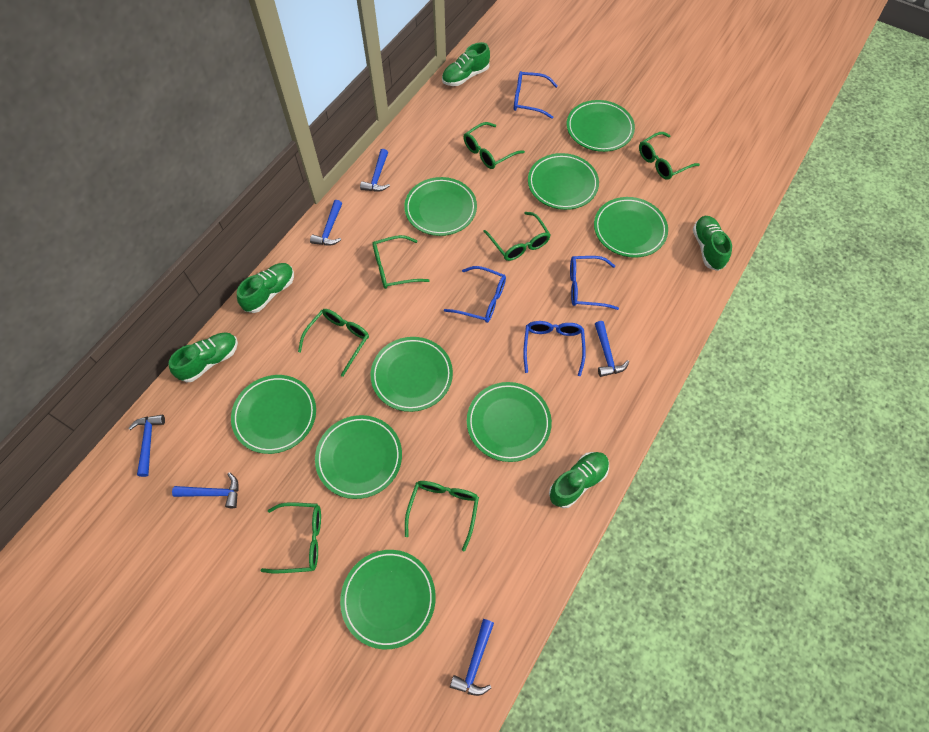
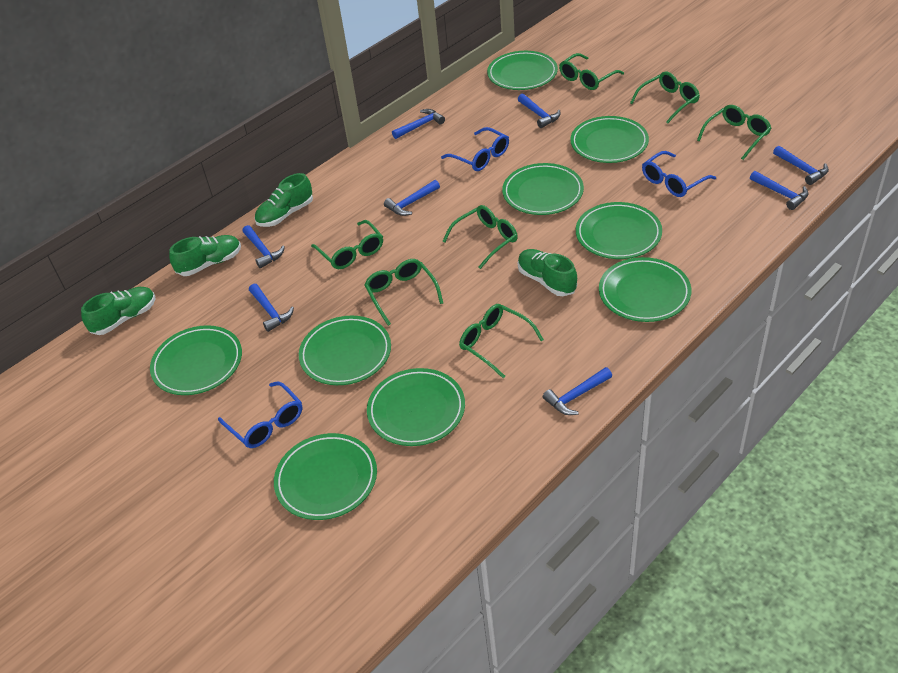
blue glasses: 4 -> 3
blue hammer: 6 -> 8
green shoe: 5 -> 4

